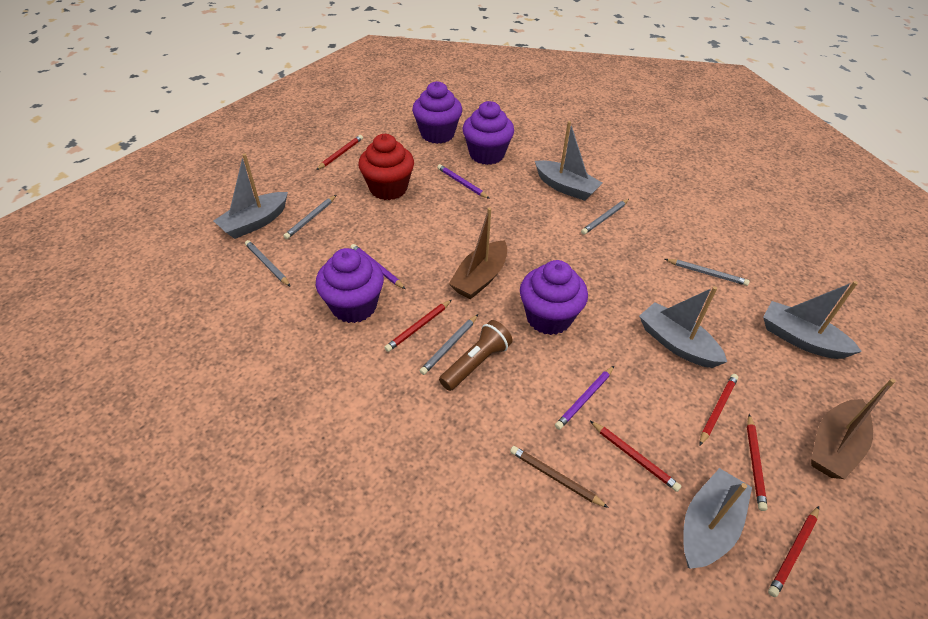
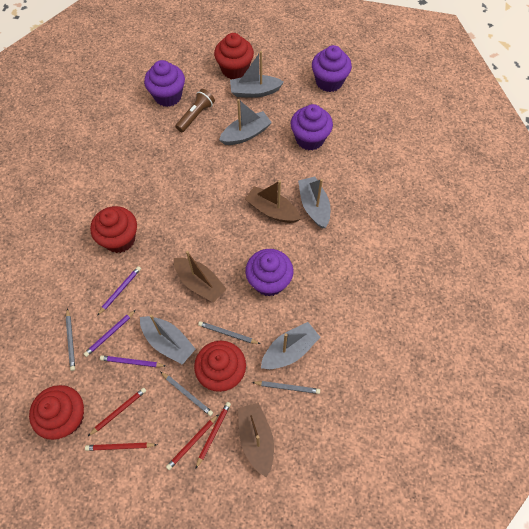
brown boat: 2 -> 3
brown pencil: 1 -> 0
grey pencil: 5 -> 4
red cupcake: 1 -> 4
red pencil: 6 -> 4

